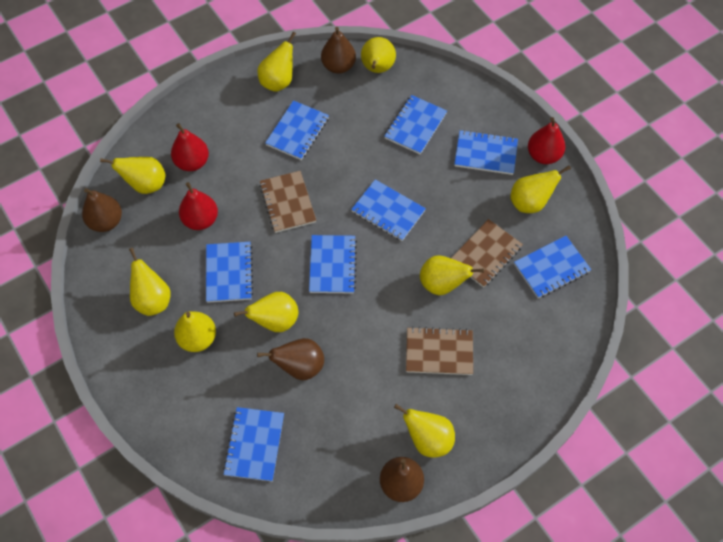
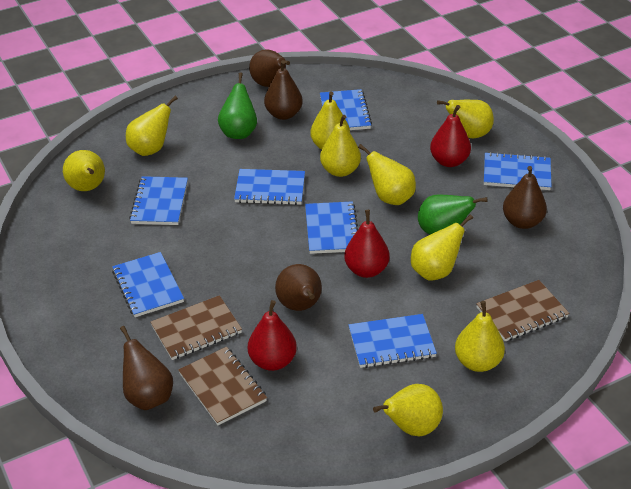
blue notebook: 8 -> 7
brown pear: 4 -> 5
green pear: 0 -> 2

